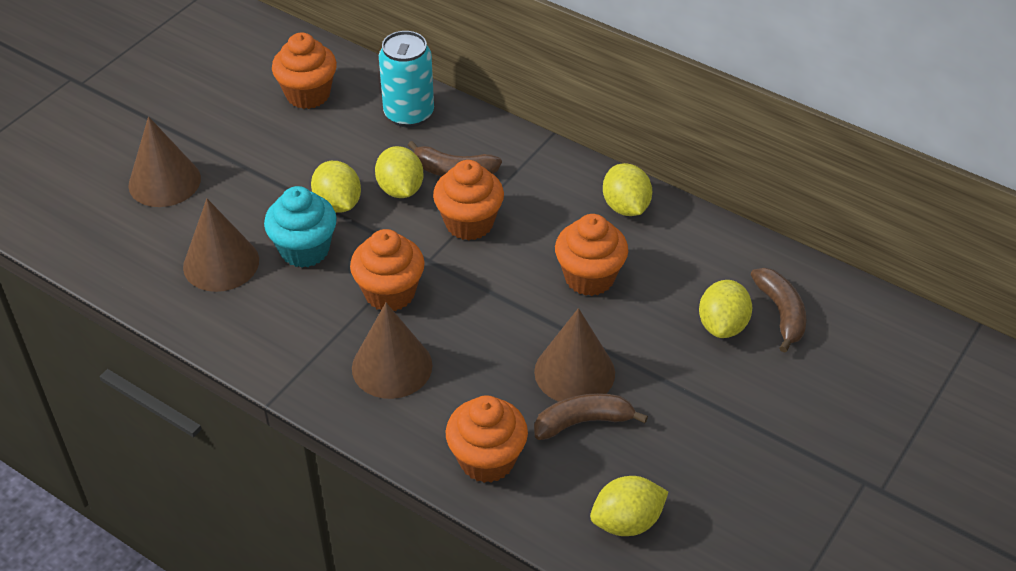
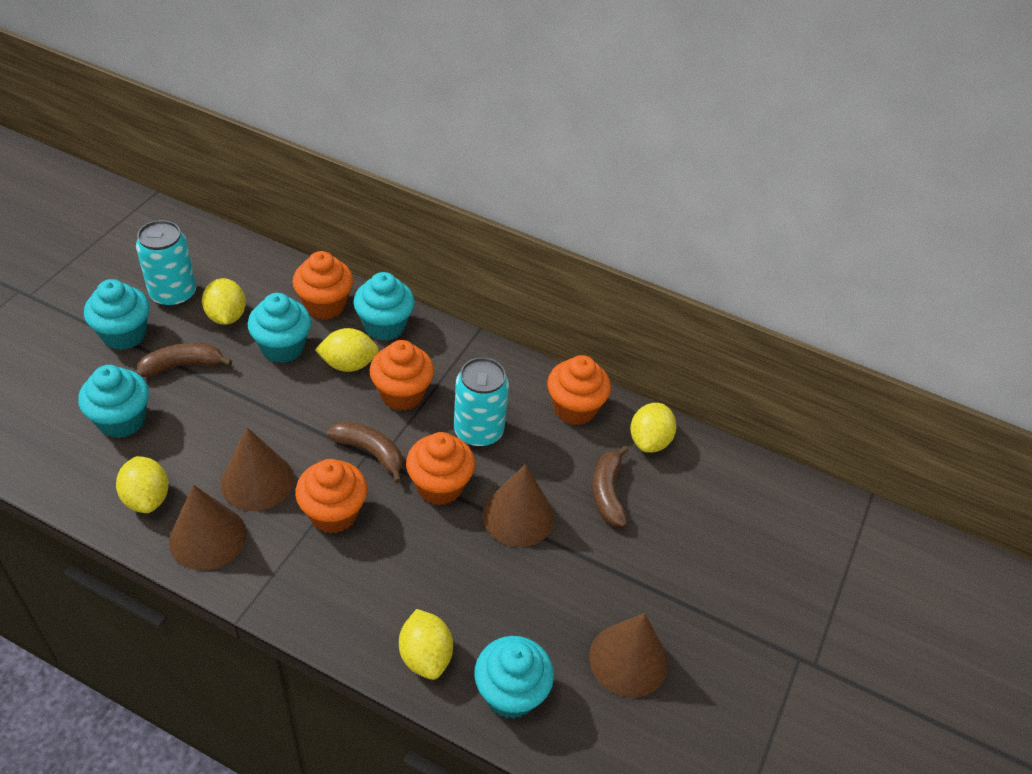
turquoise can: 1 -> 2
turquoise cupcake: 1 -> 5

